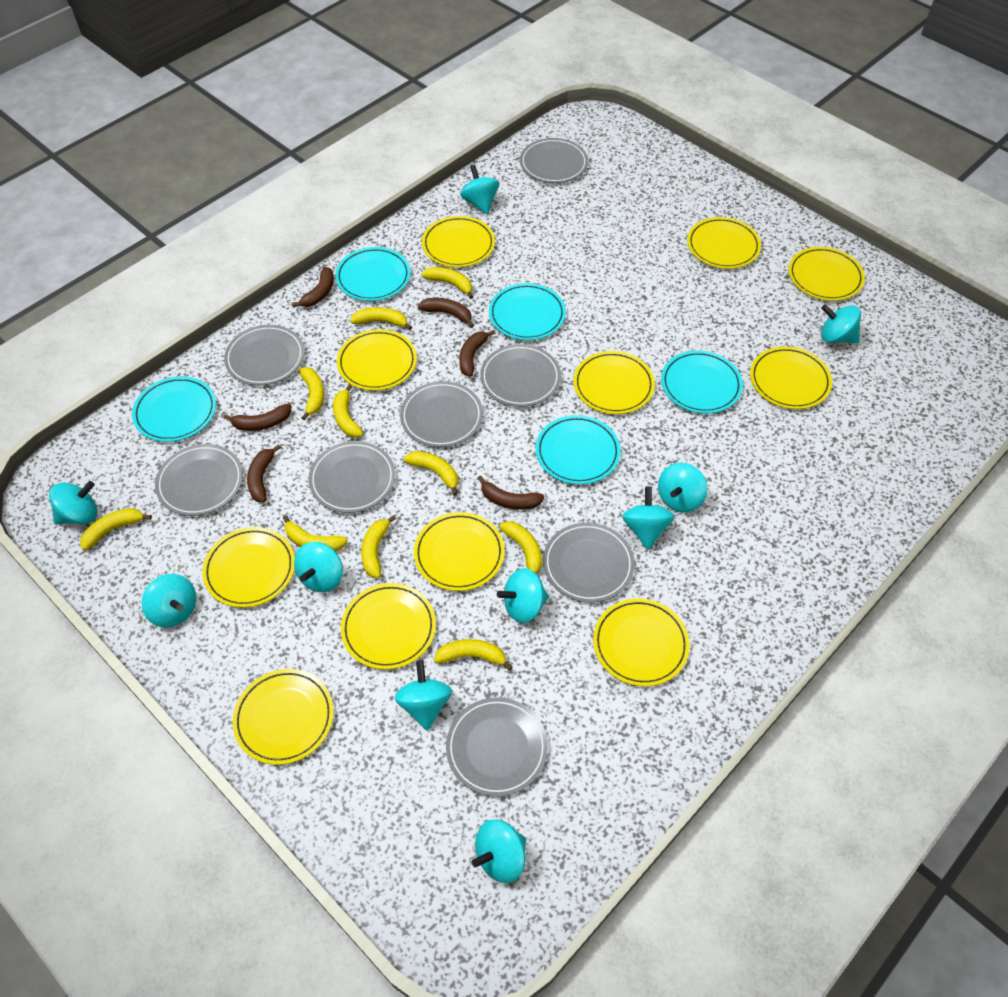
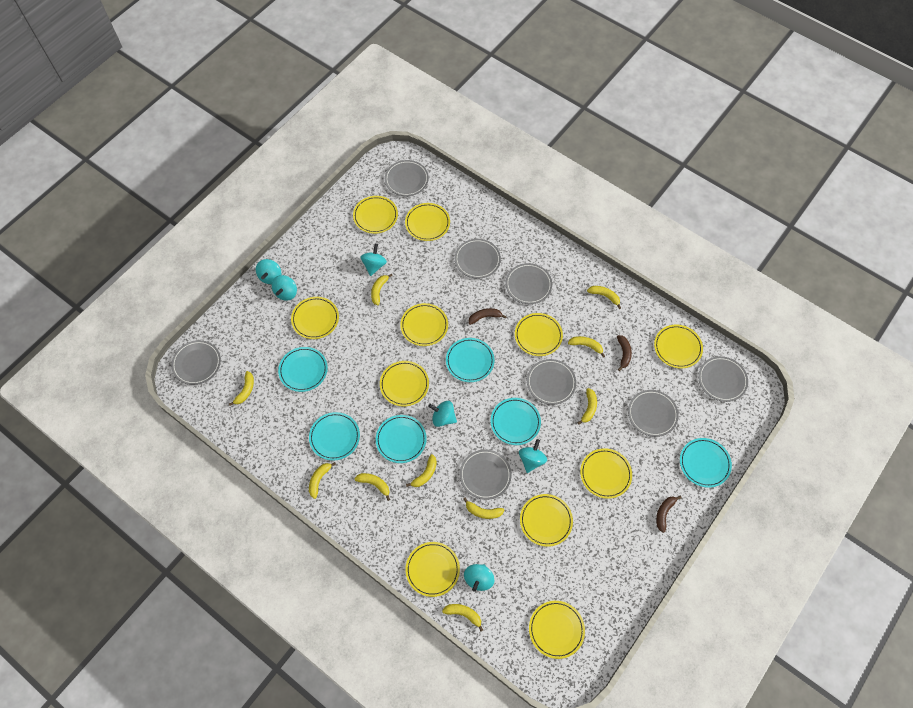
brown banana: 6 -> 3
turquoise plate: 5 -> 6
turquoise spinning top: 10 -> 6

